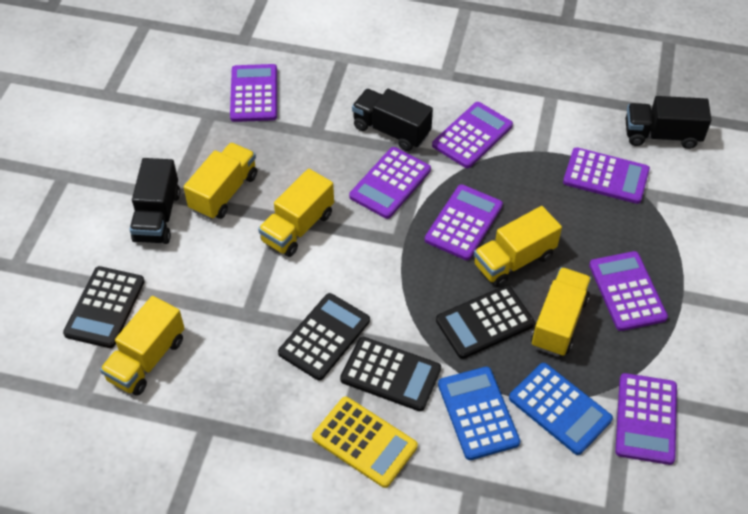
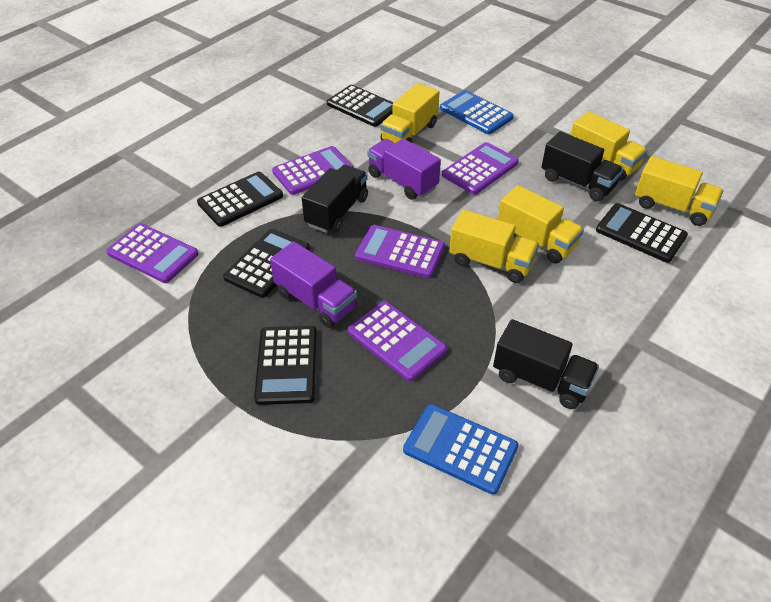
black calculator: 4 -> 5
purple calculator: 7 -> 5
purple truck: 0 -> 2
yellow calculator: 1 -> 0

